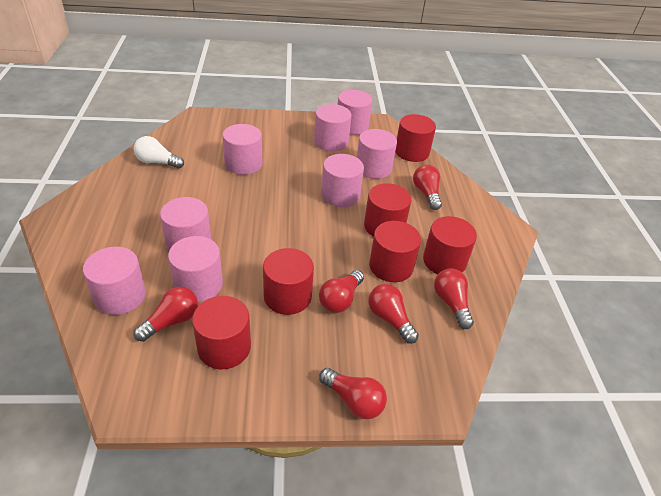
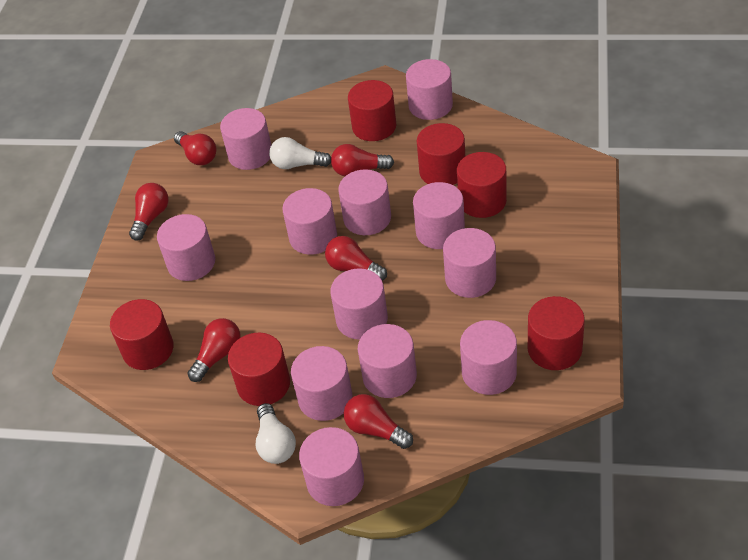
pink cylinder: 8 -> 12
white light bulb: 1 -> 2

